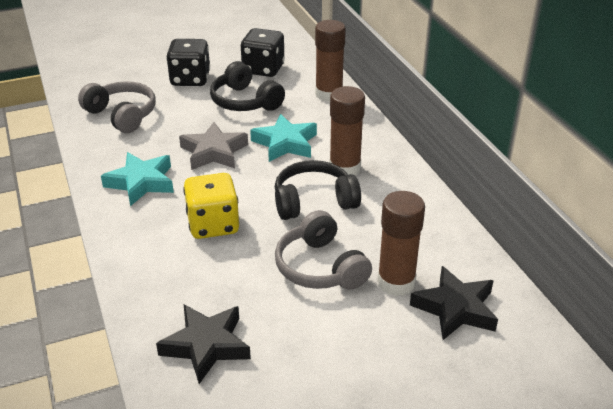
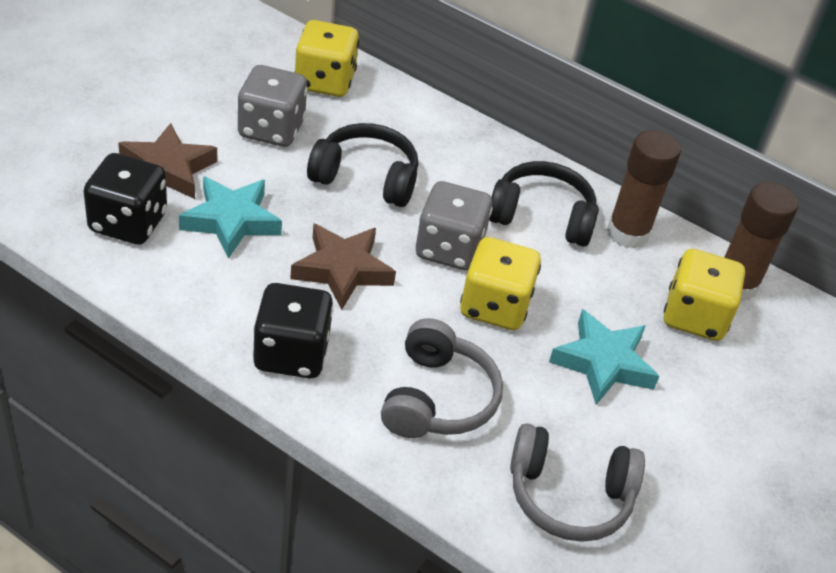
black star: 2 -> 0
brown glue stick: 3 -> 2
brown star: 0 -> 2
grey dice: 0 -> 2
grey star: 1 -> 0
yellow dice: 1 -> 3

